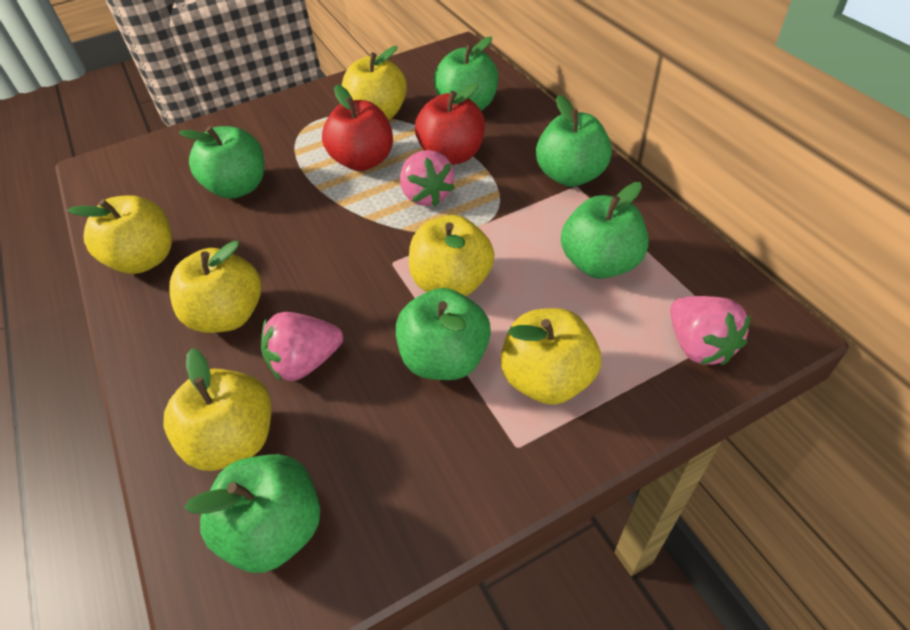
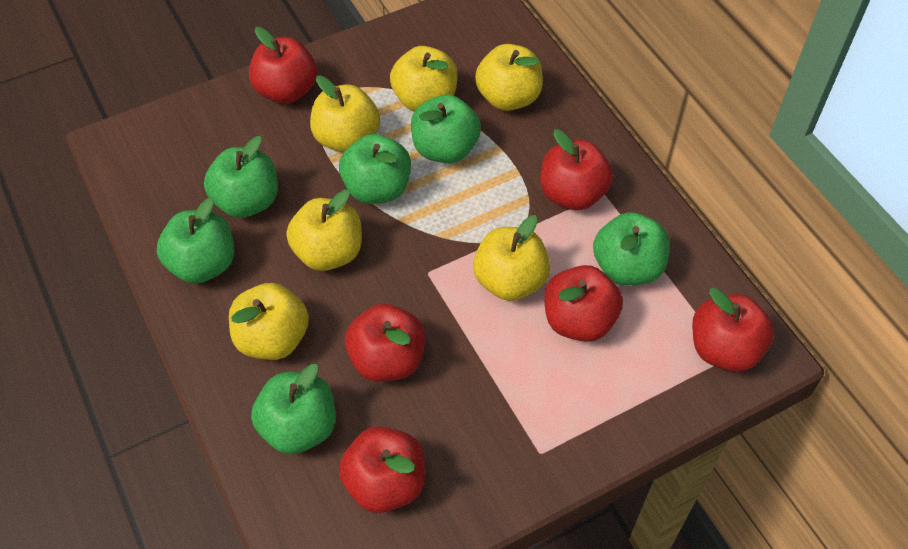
pink strawberry: 3 -> 0
red apple: 2 -> 6

